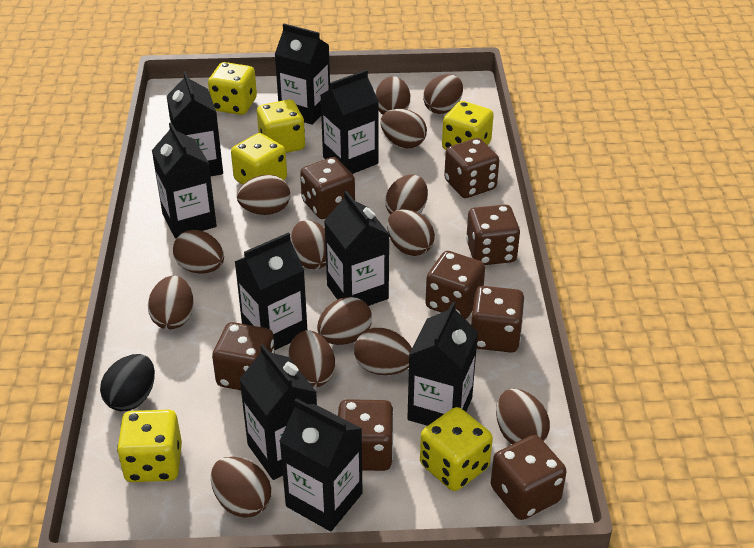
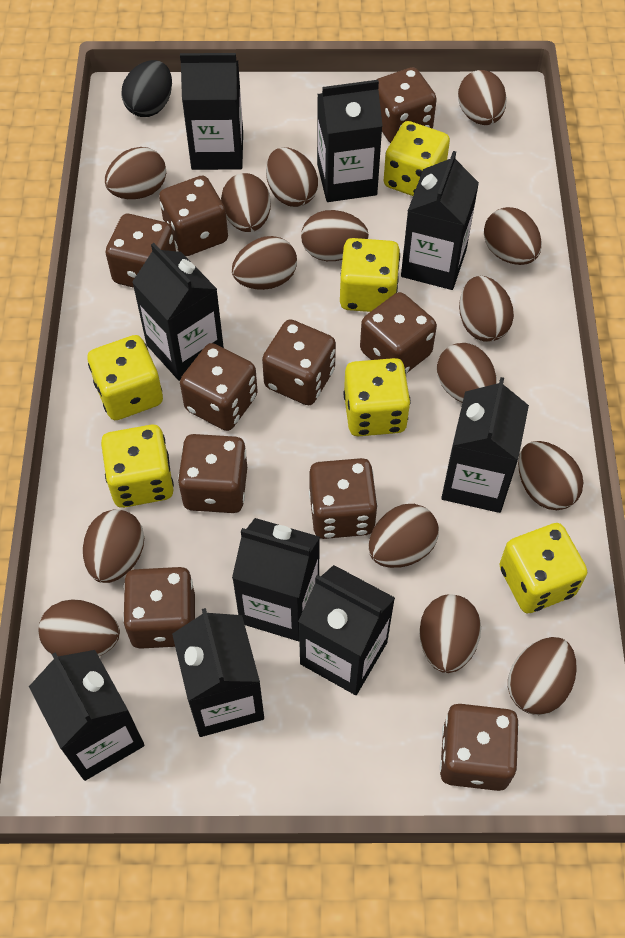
brown dice: 8 -> 10
brown egg: 14 -> 15

